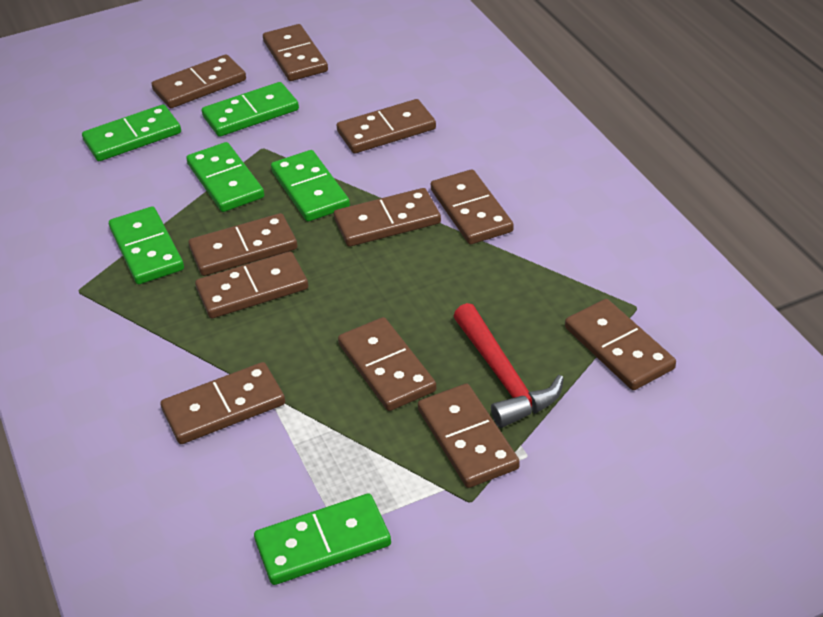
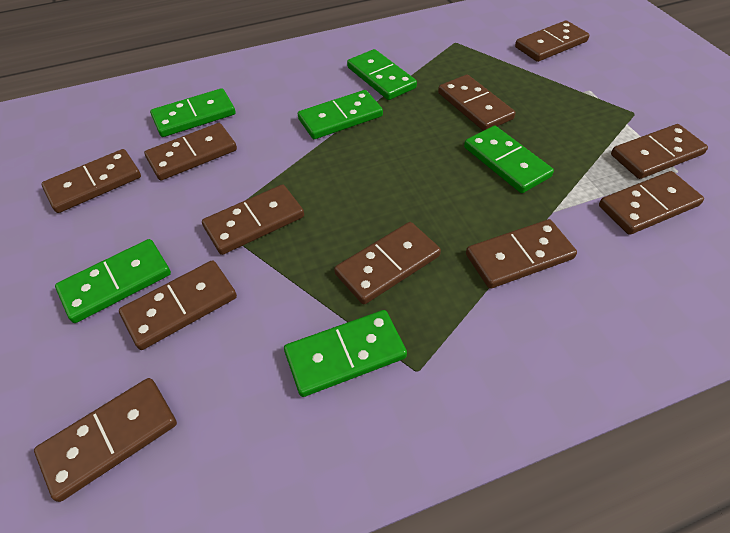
red hammer: 1 -> 0

